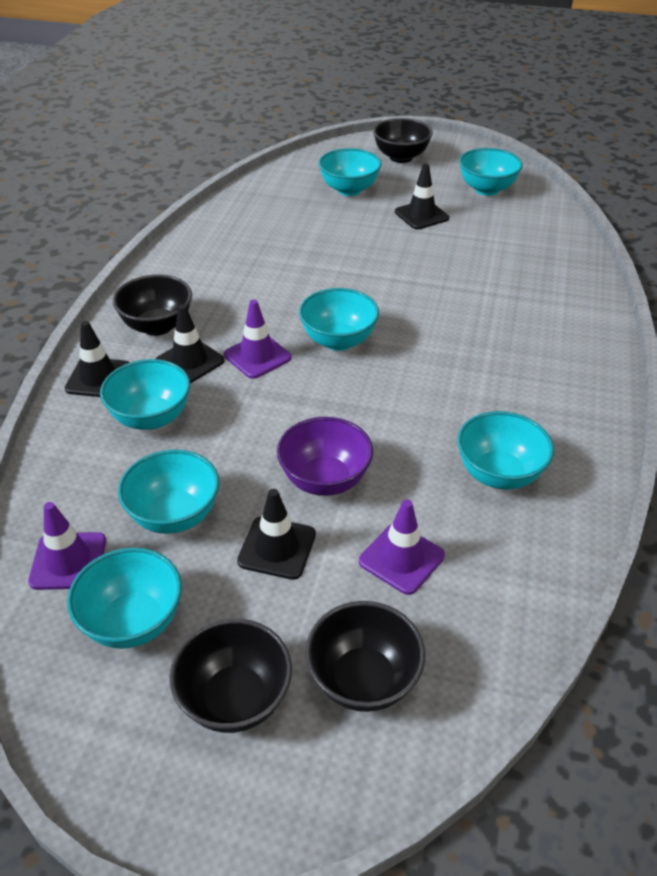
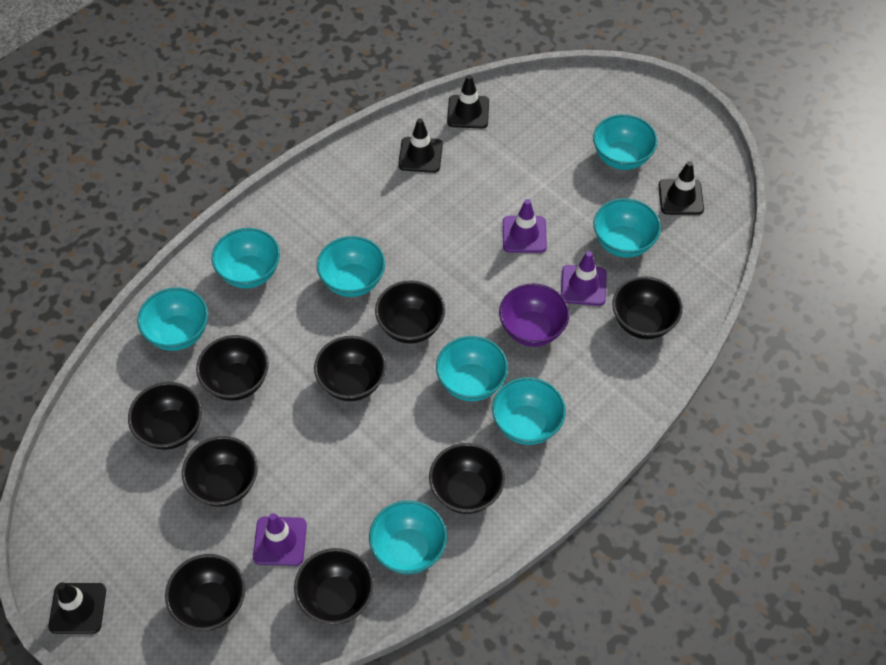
black bowl: 4 -> 9
turquoise bowl: 7 -> 8

